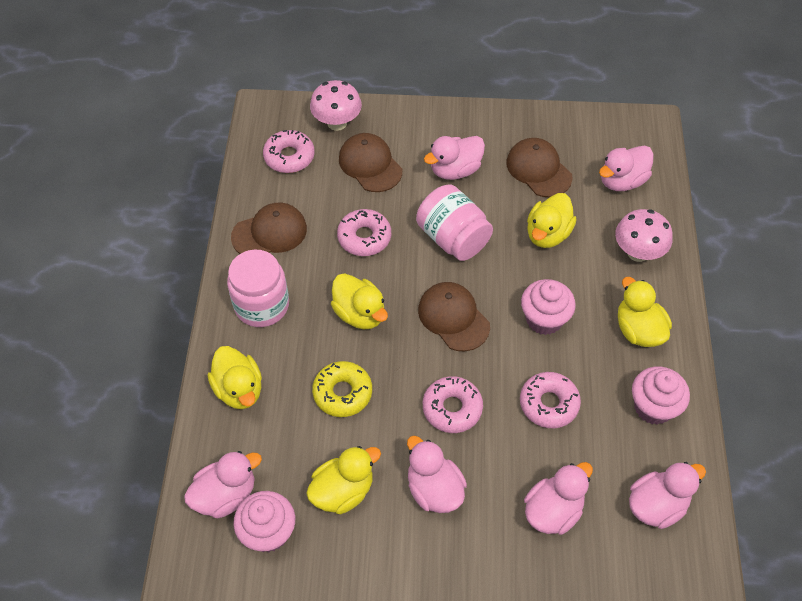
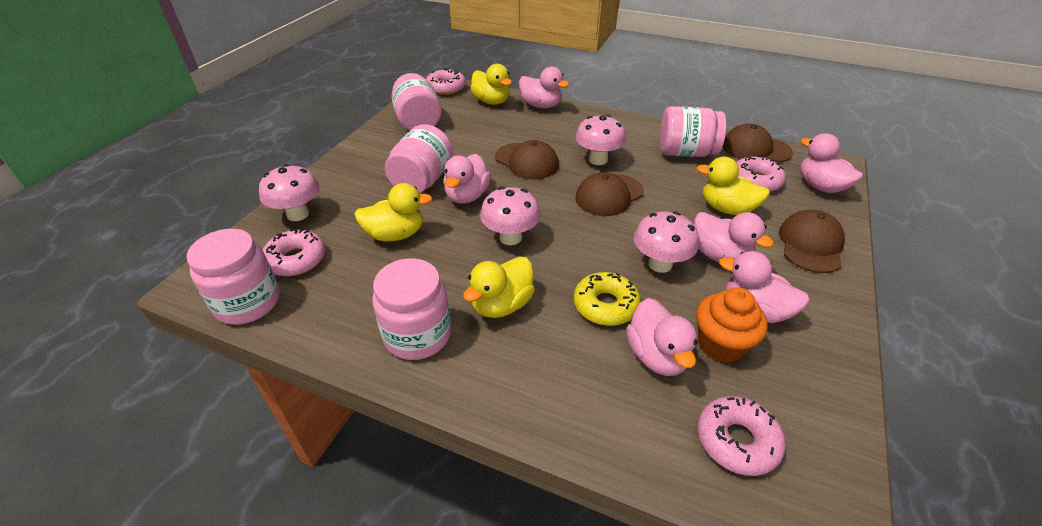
orange cupcake: 0 -> 1
pink cupcake: 3 -> 0
pink jar: 2 -> 5
pink mushroom: 2 -> 4
yellow duck: 5 -> 4

